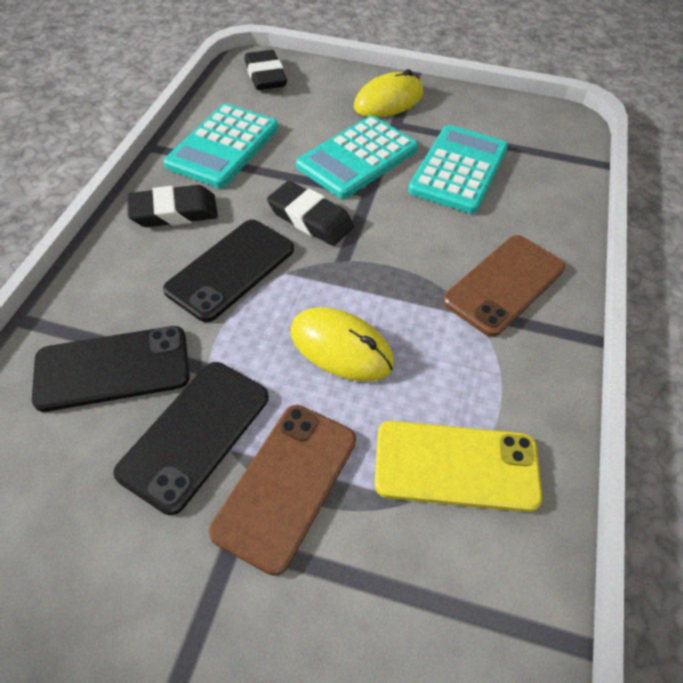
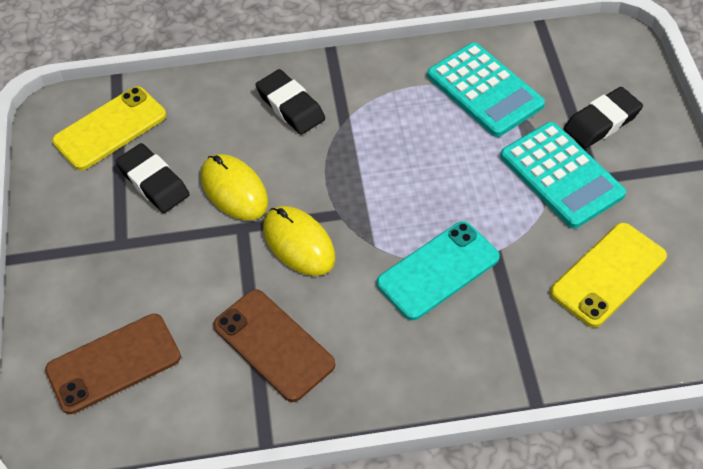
black phone: 3 -> 0
turquoise calculator: 3 -> 2
turquoise phone: 0 -> 1
yellow phone: 1 -> 2

